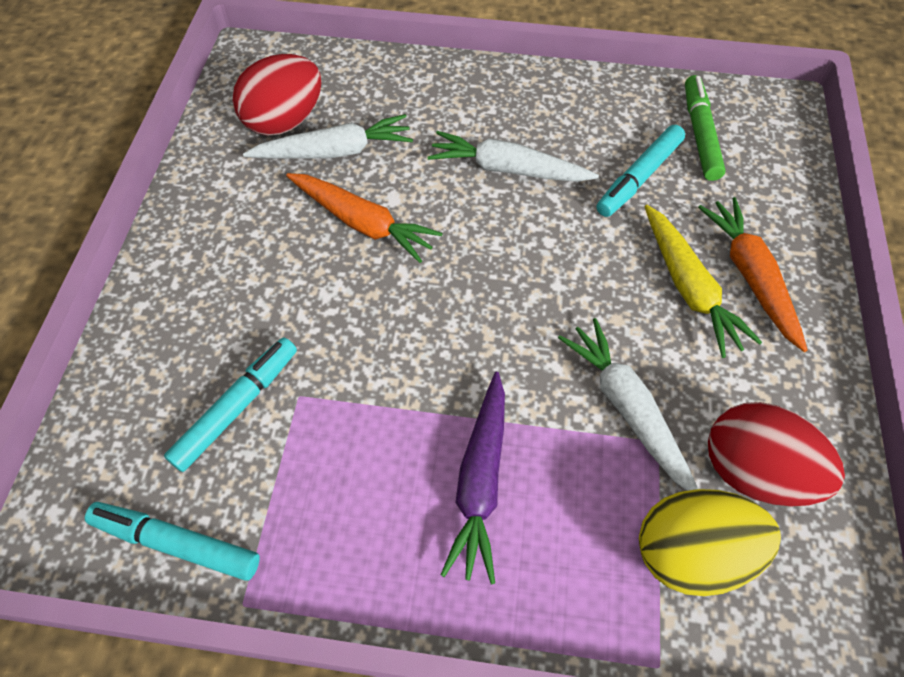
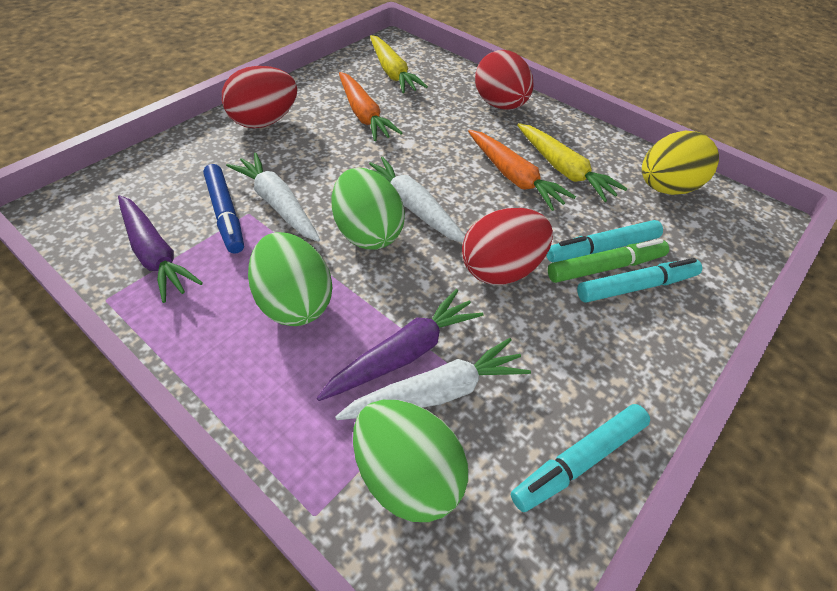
blue marker: 0 -> 1
green egg: 0 -> 3
purple carrot: 1 -> 2
red egg: 2 -> 3
yellow carrot: 1 -> 2

